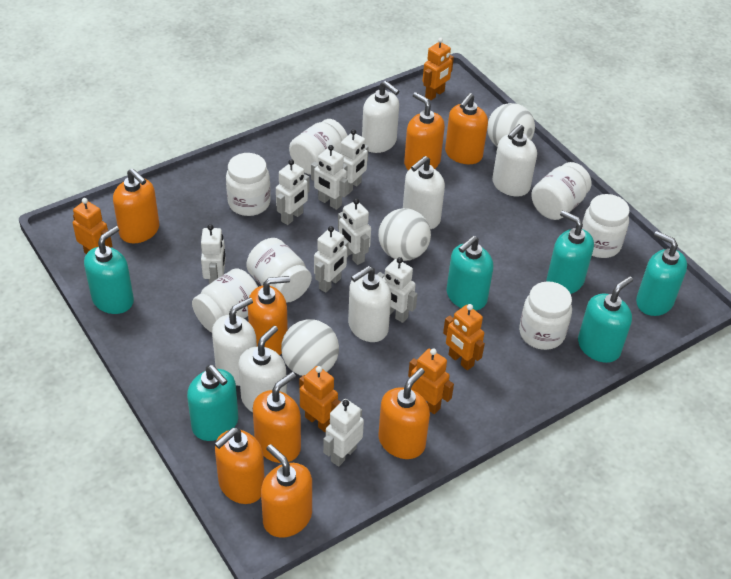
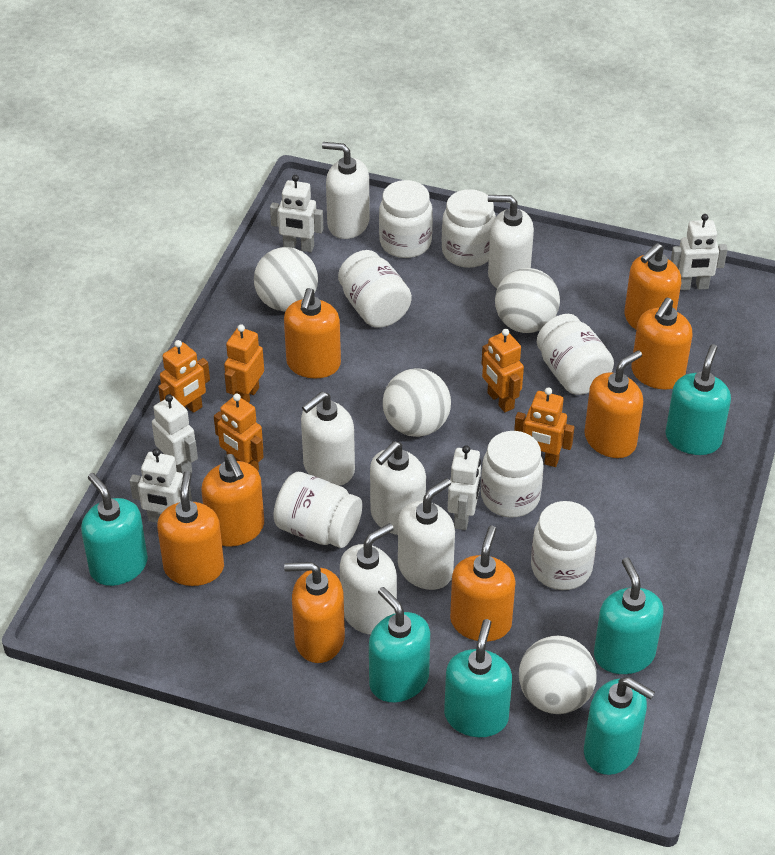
white ball: 3 -> 4
white robot: 8 -> 5

